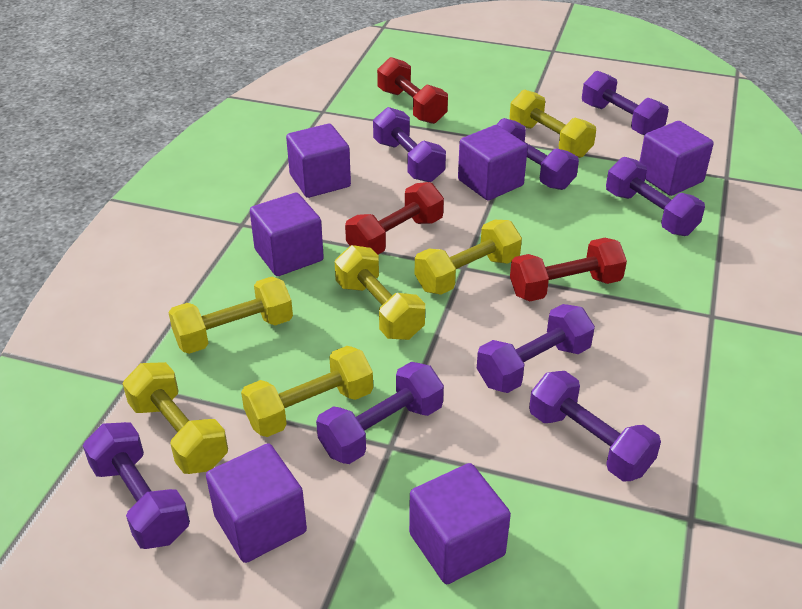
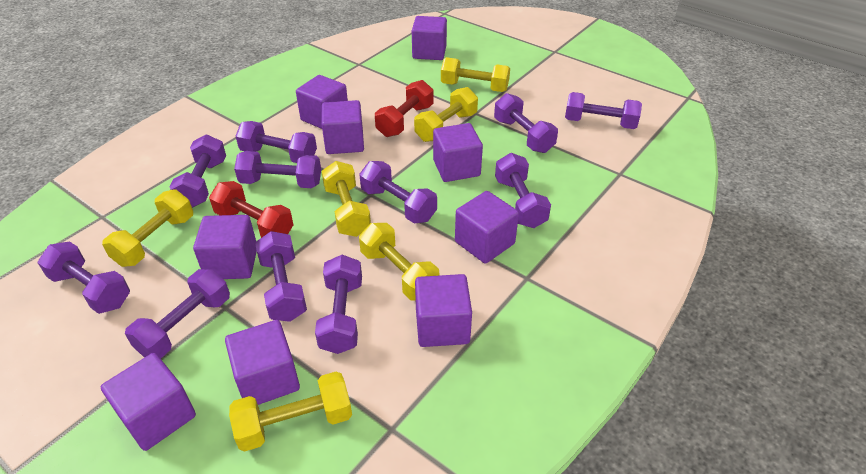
purple cube: 6 -> 9
purple dumbbell: 8 -> 11
red dumbbell: 3 -> 2

